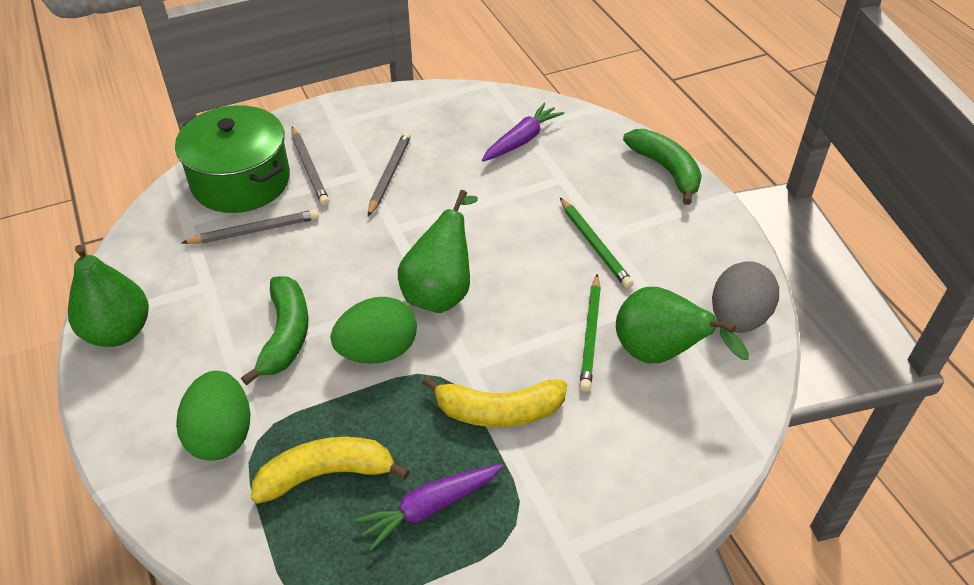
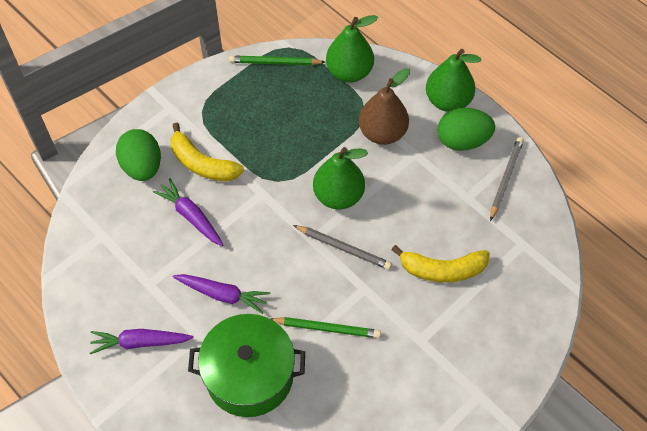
brown pear: 0 -> 1
green banana: 2 -> 0
grey egg: 1 -> 0
grey pencil: 3 -> 2
purple carrot: 2 -> 3

